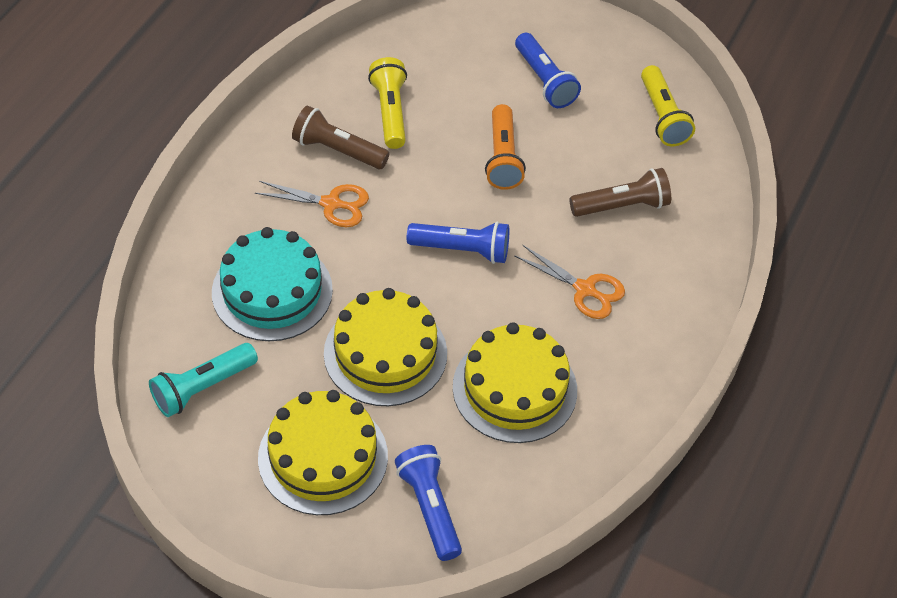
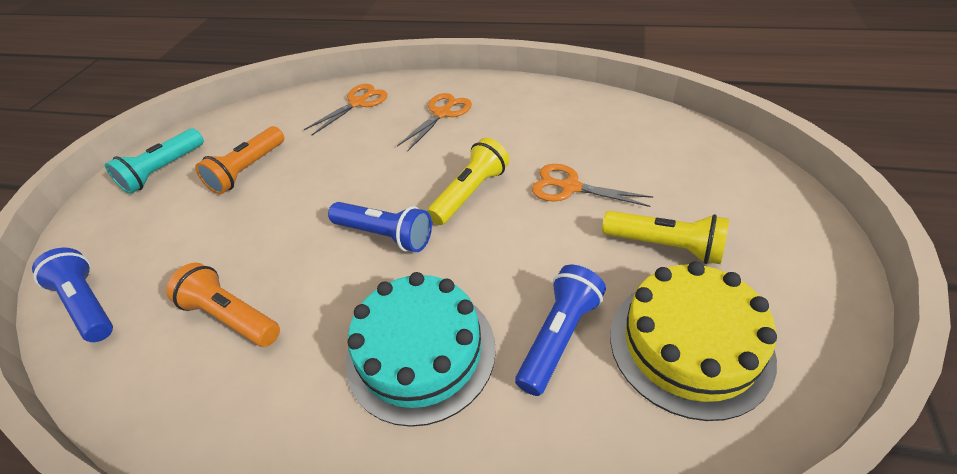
brown flashlight: 2 -> 0
orange flashlight: 1 -> 2
orange scissors: 2 -> 3
yellow cake: 3 -> 1

